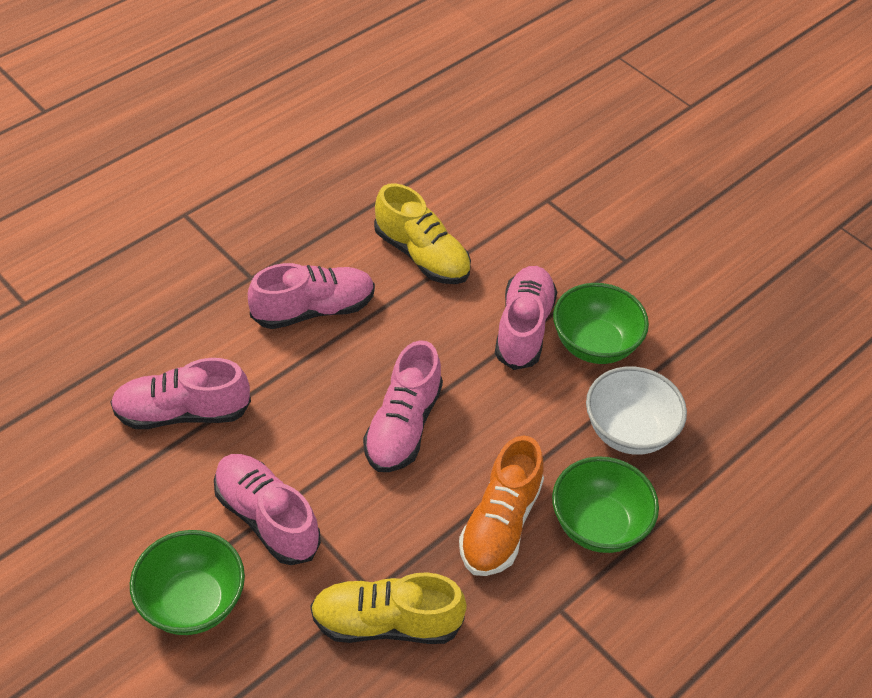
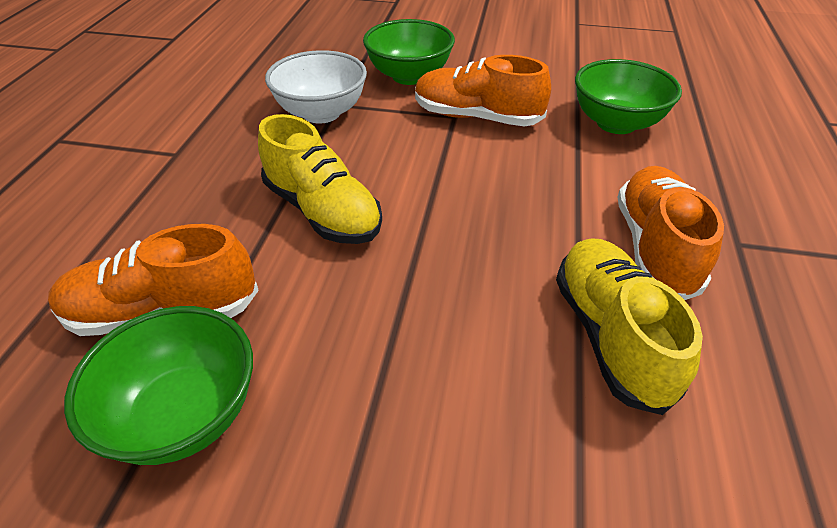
orange shoe: 1 -> 3
pink shoe: 5 -> 0

